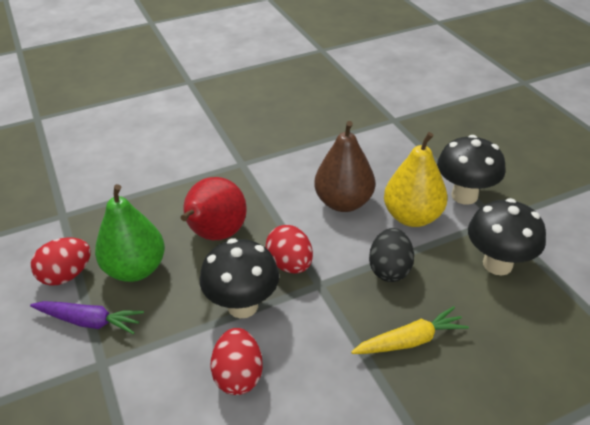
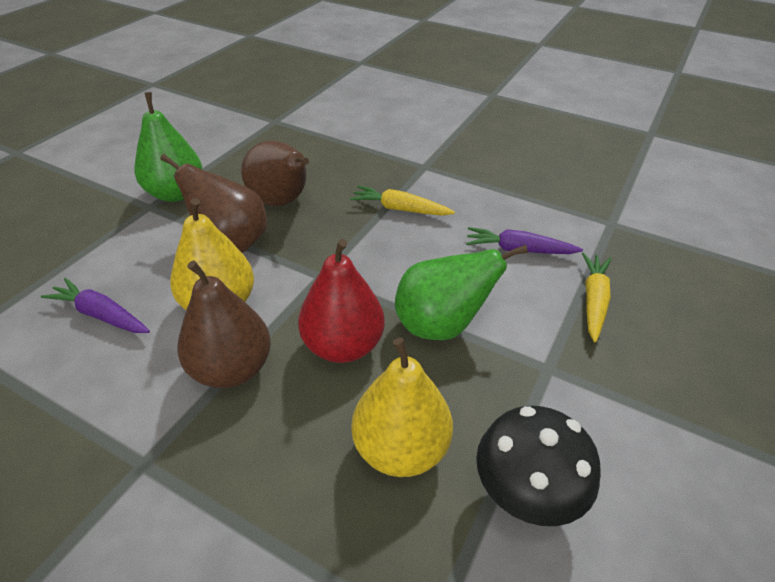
black egg: 1 -> 0
black mushroom: 3 -> 1
brown pear: 1 -> 3
green pear: 1 -> 2
purple carrot: 1 -> 2
red egg: 3 -> 0
yellow carrot: 1 -> 2
yellow pear: 1 -> 2

